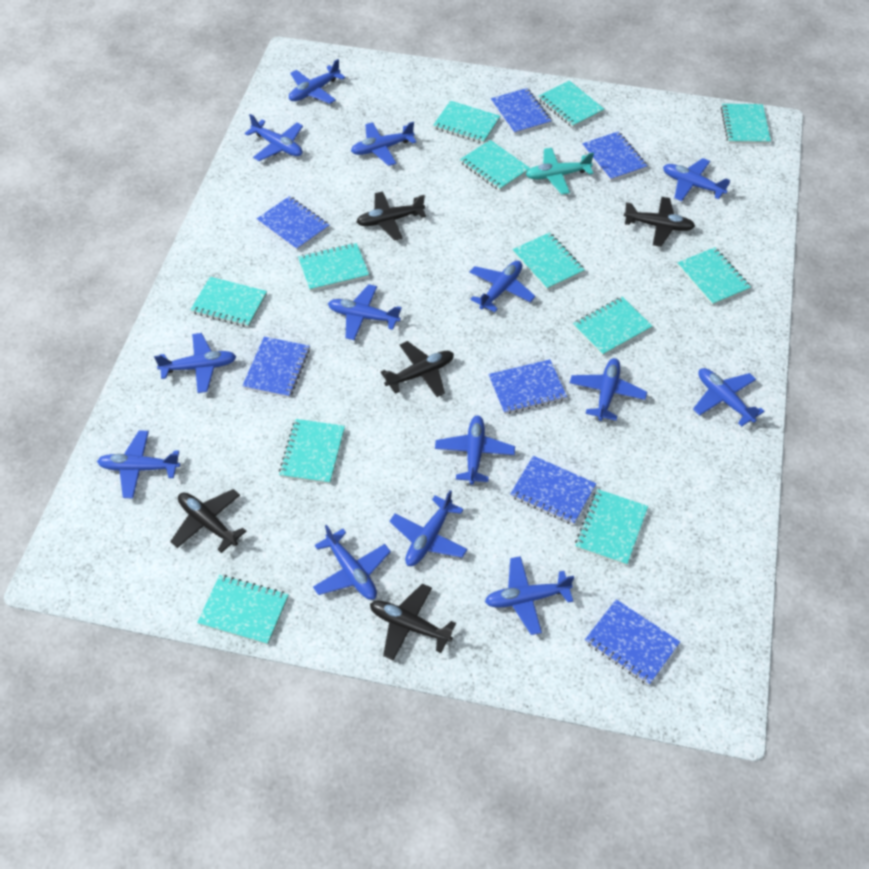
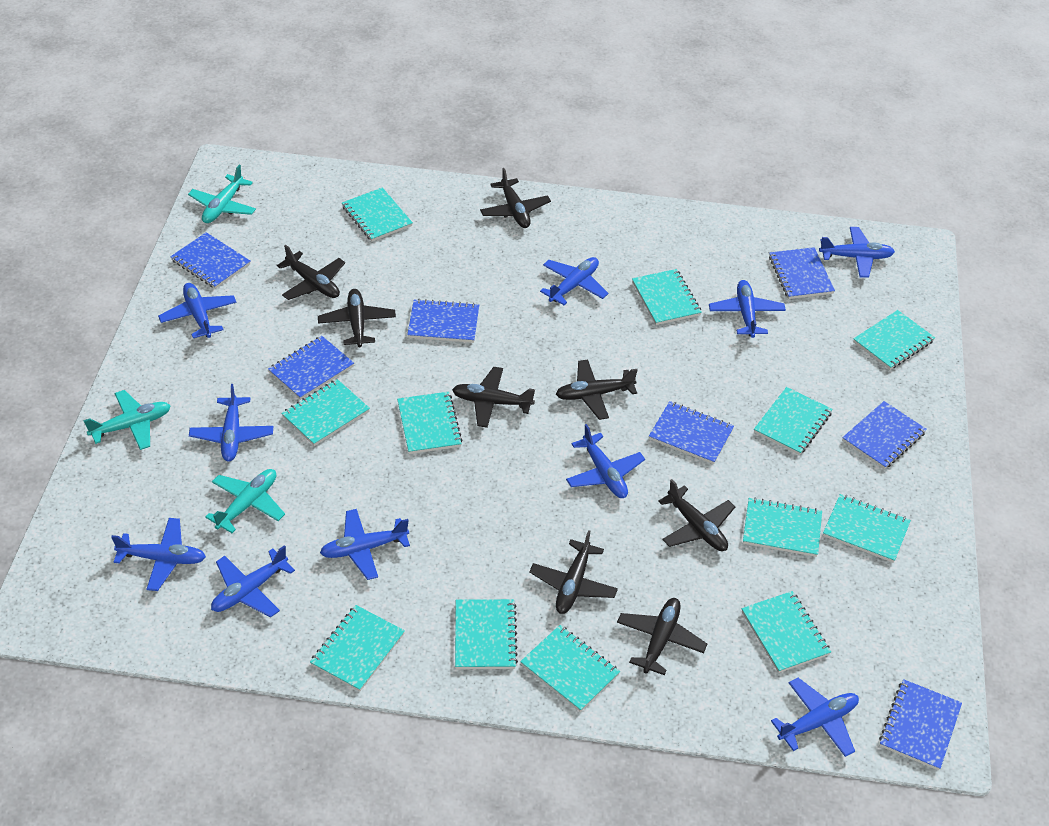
black plane: 5 -> 8
blue plane: 14 -> 10
turquoise plane: 1 -> 3

